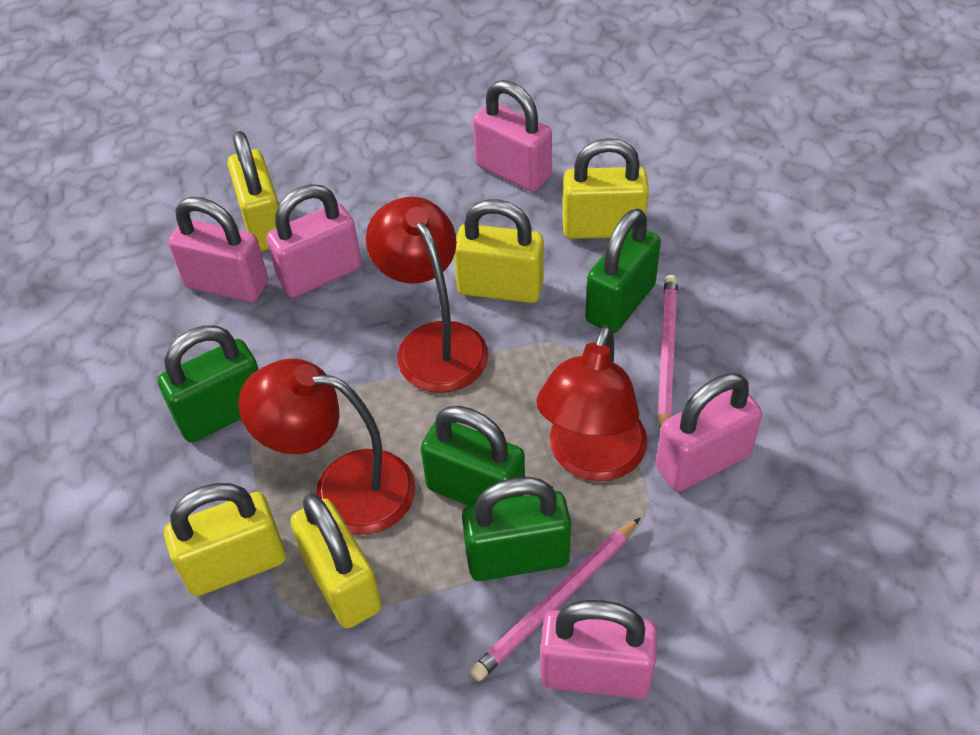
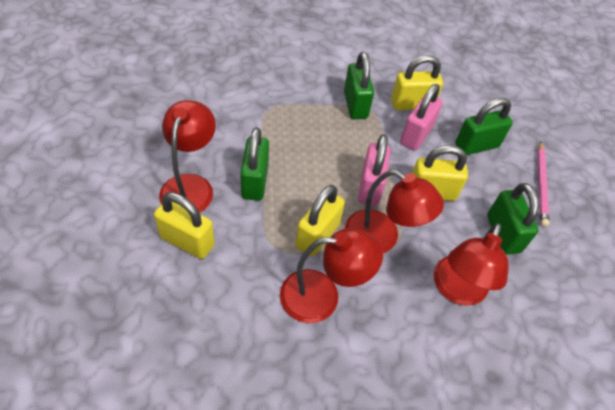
pink padlock: 5 -> 2
pink pencil: 2 -> 1
red lamp: 3 -> 4
yellow padlock: 5 -> 4

